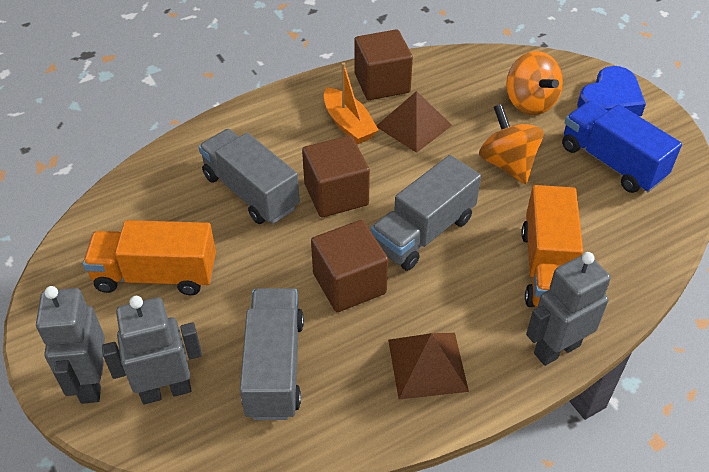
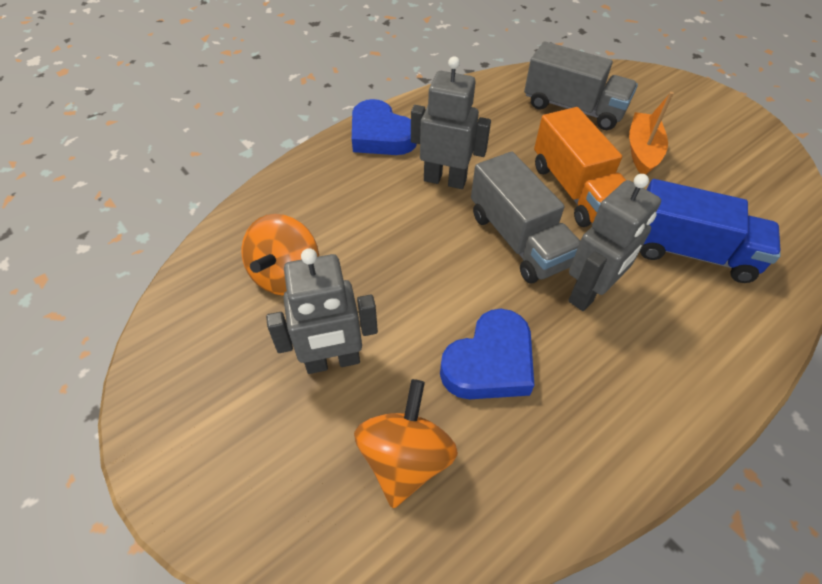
blue heart: 1 -> 2
brown cube: 3 -> 0
brown pyramid: 2 -> 0
grey truck: 3 -> 2
orange truck: 2 -> 1

